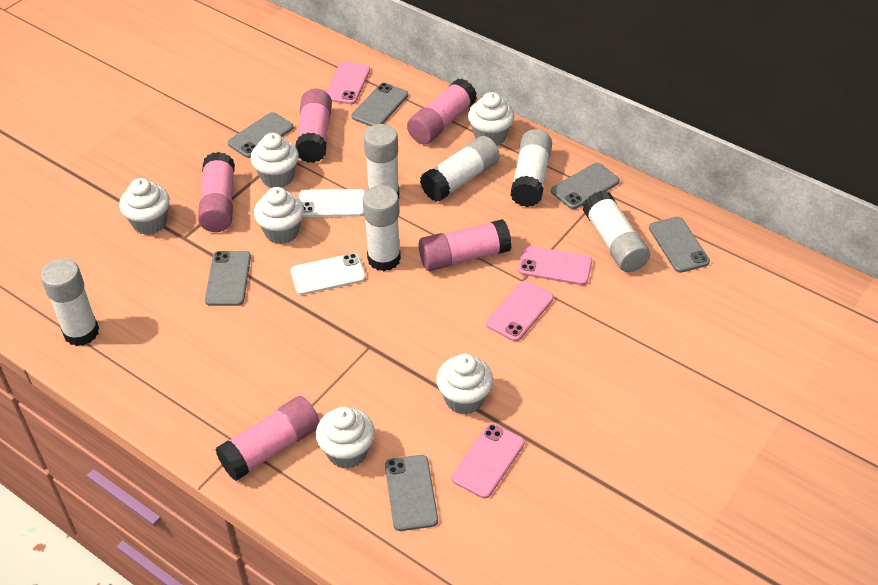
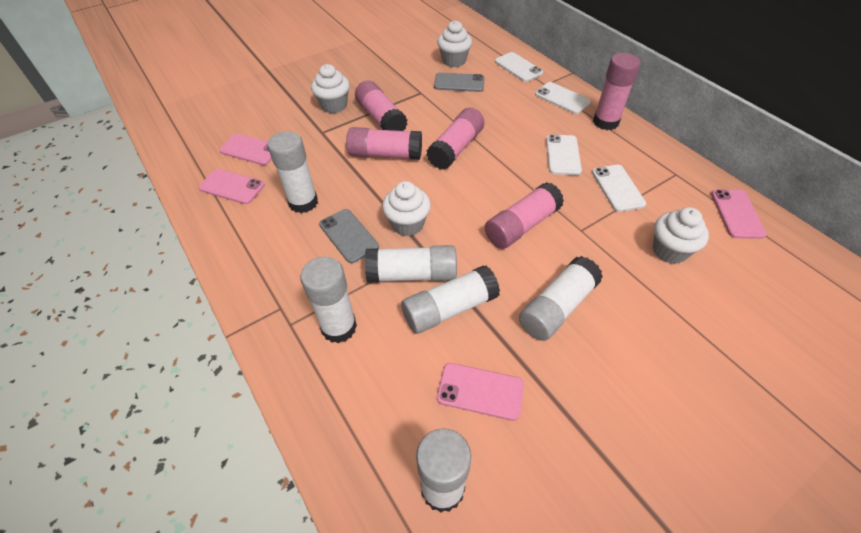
grey phone: 6 -> 2
white cupcake: 6 -> 4
white phone: 2 -> 4

